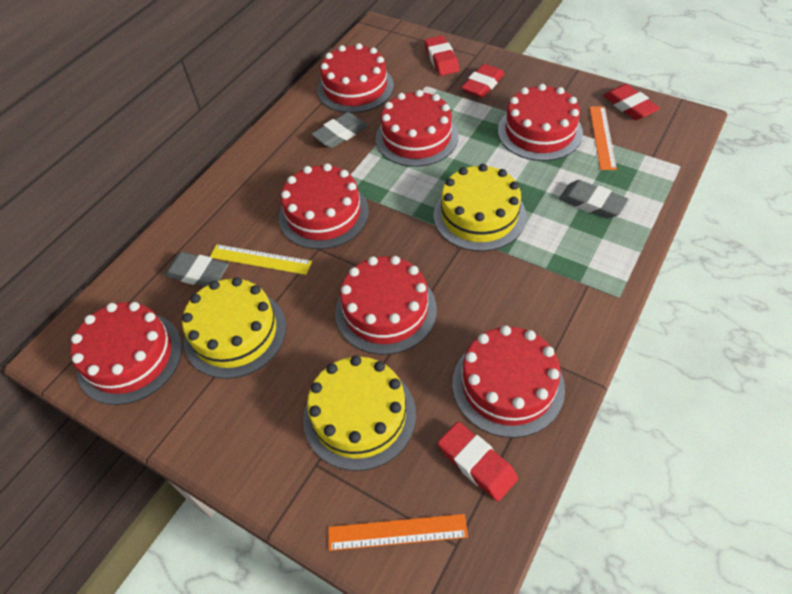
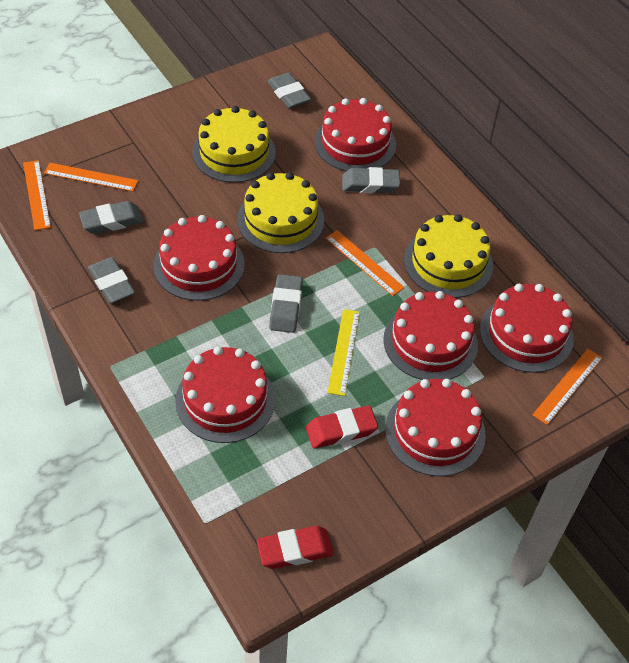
grey eraser: 3 -> 5
orange ruler: 2 -> 4
red cake: 7 -> 6
red eraser: 4 -> 2

